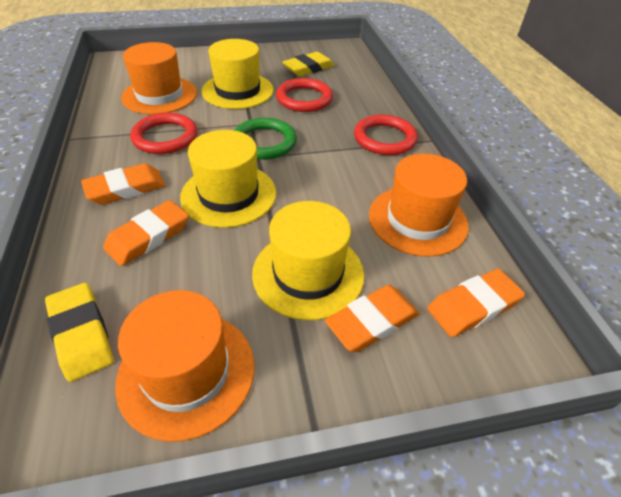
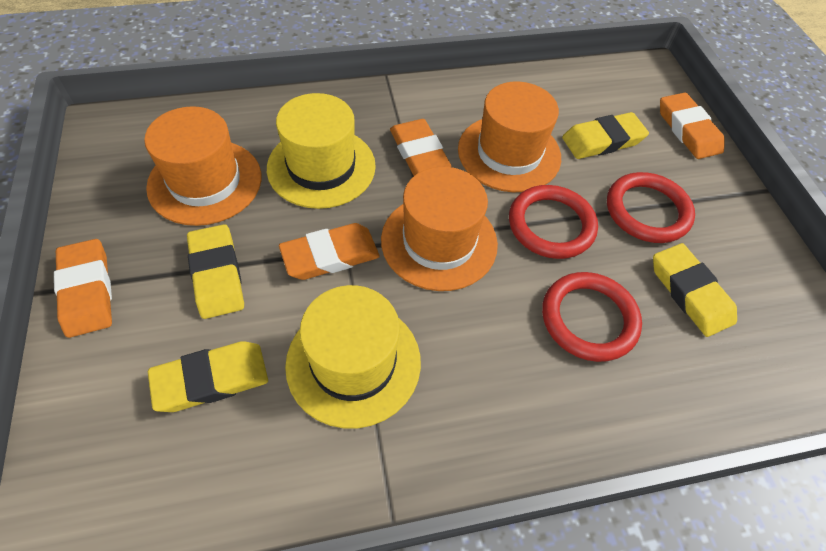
green ring: 1 -> 0
yellow eraser: 2 -> 4
yellow hat: 3 -> 2

